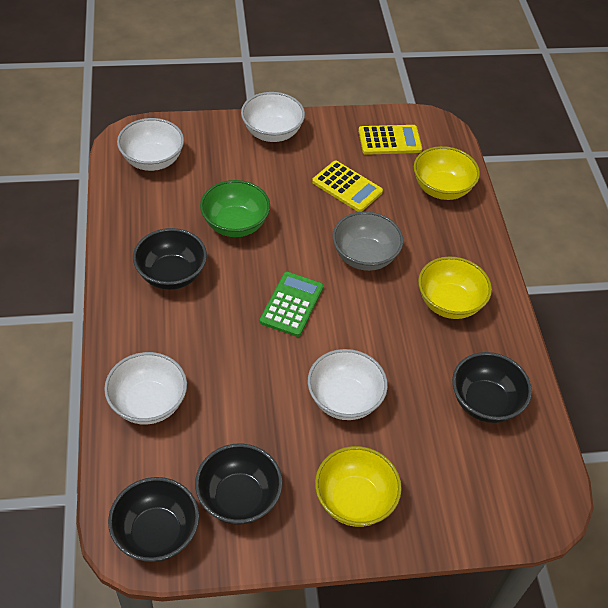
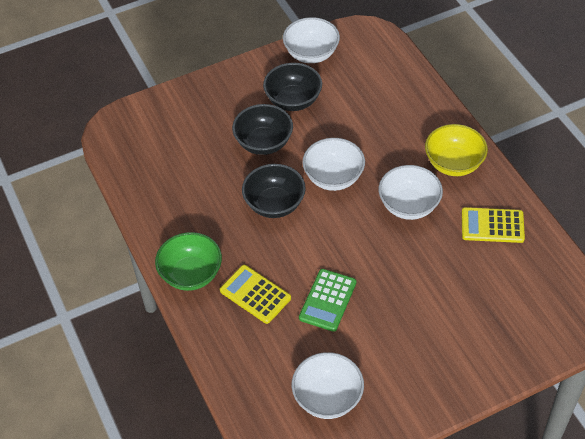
black bowl: 4 -> 3
grey bowl: 1 -> 0
yellow bowl: 3 -> 1

